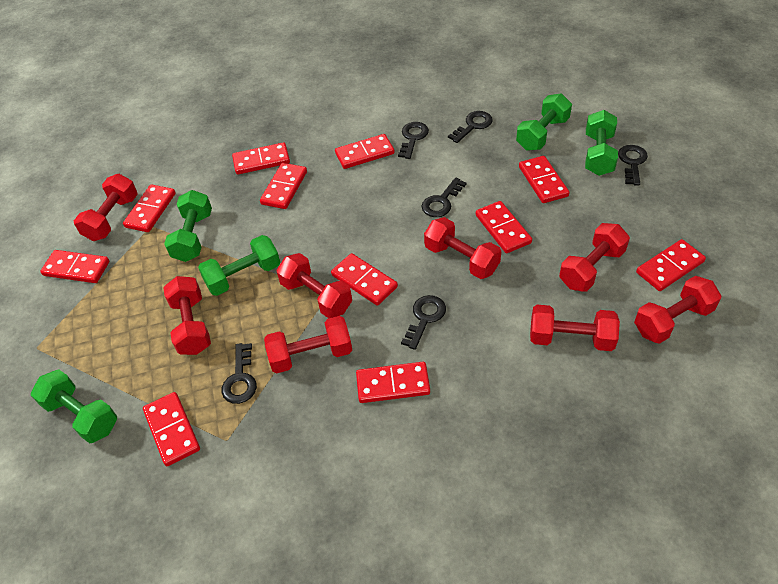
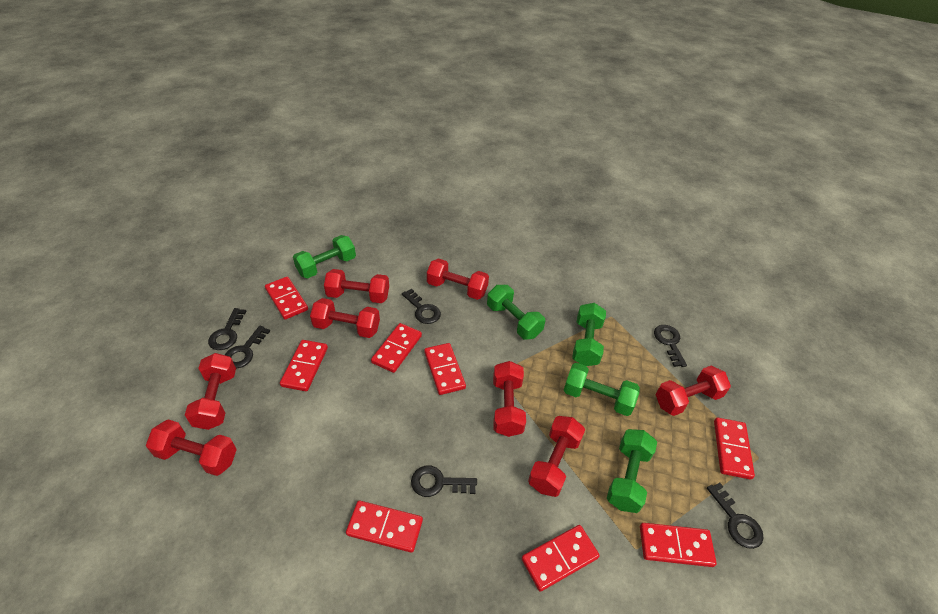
red domino: 11 -> 8

